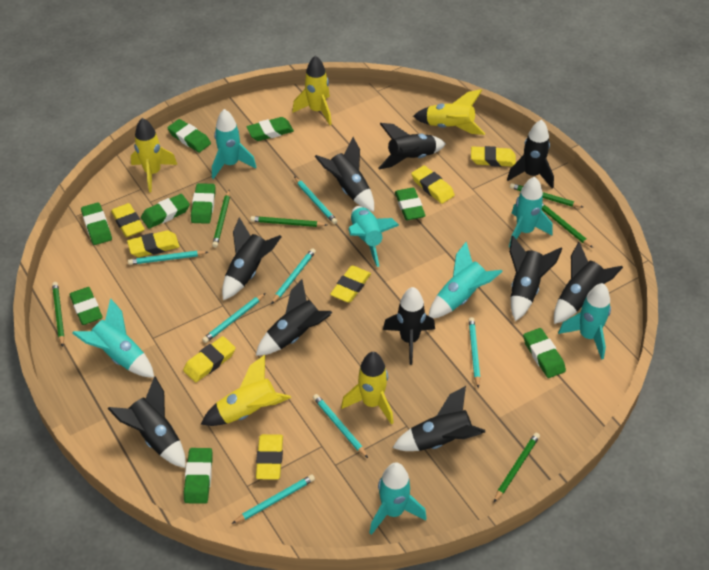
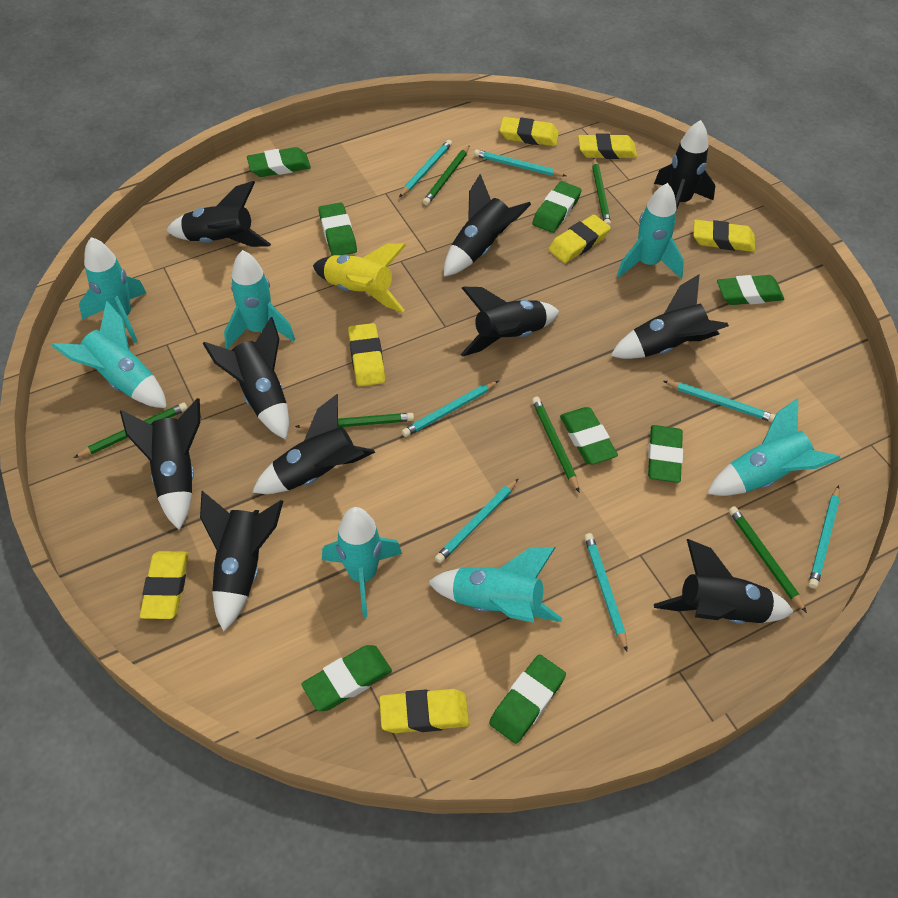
green eraser: 9 -> 8
yellow rocket: 5 -> 1

